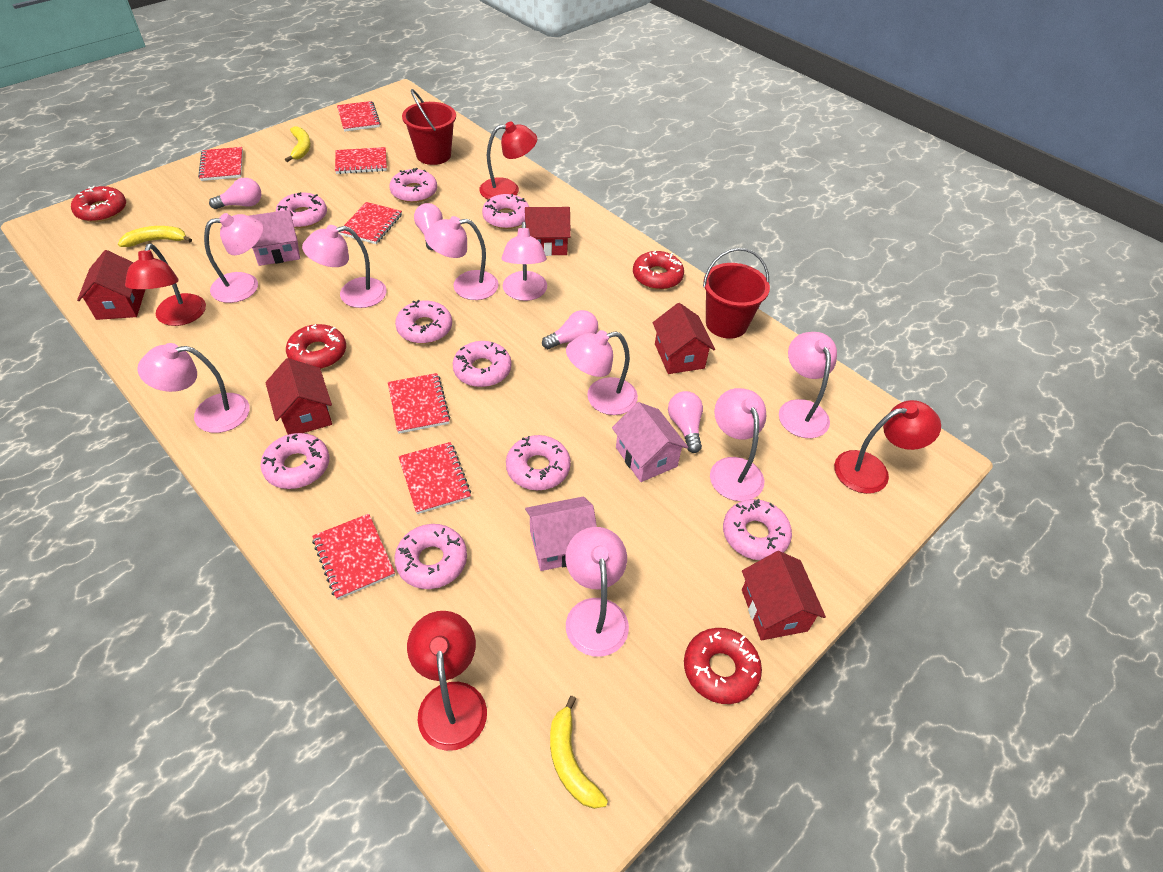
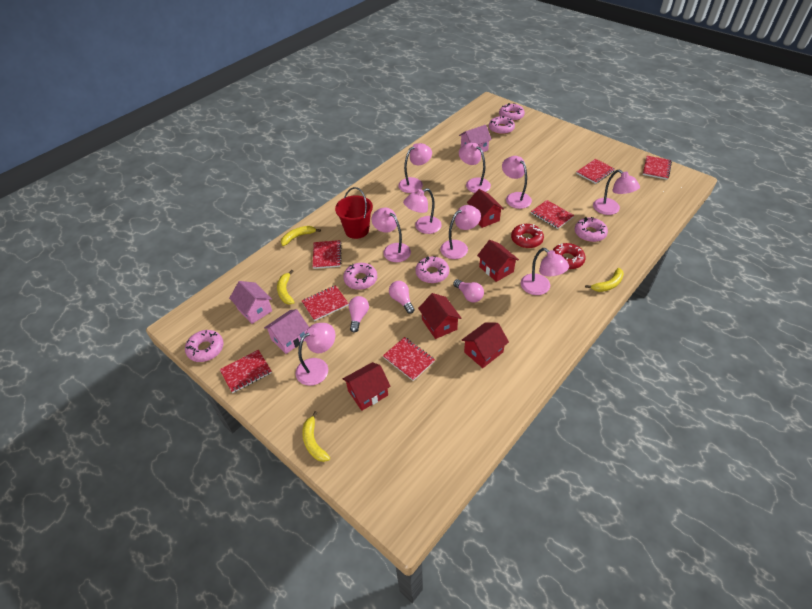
pink donut: 9 -> 6
pink light bulb: 4 -> 3
red bucket: 2 -> 1
red donut: 4 -> 2
red lamp: 4 -> 0
yellow banana: 3 -> 4

